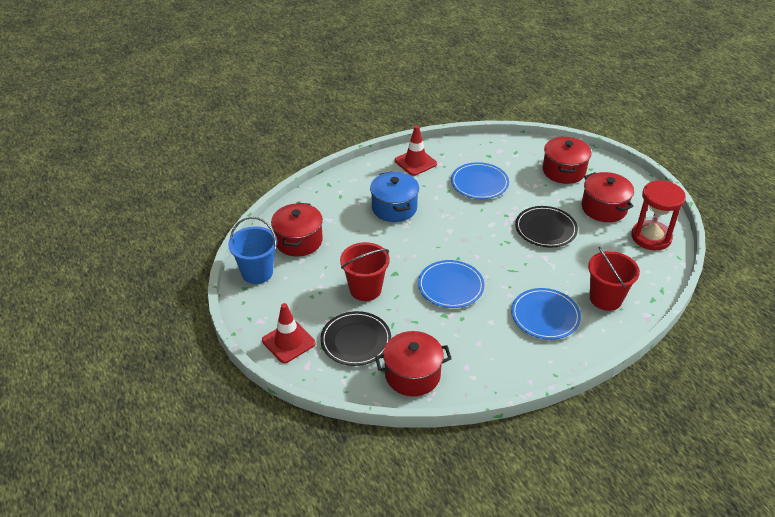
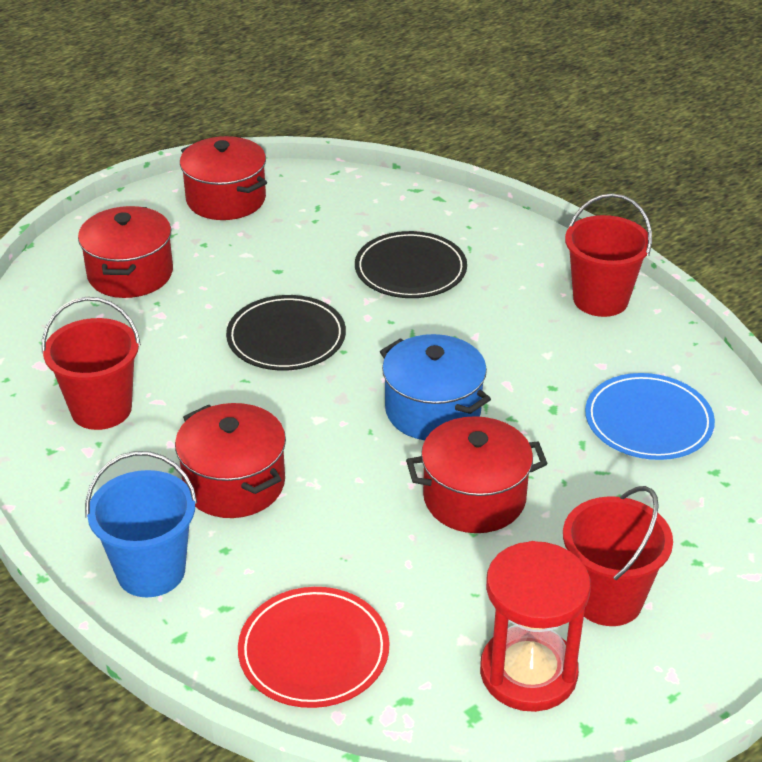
blue plate: 3 -> 1
red bucket: 2 -> 3
red plate: 0 -> 1
red traffic cone: 2 -> 0

